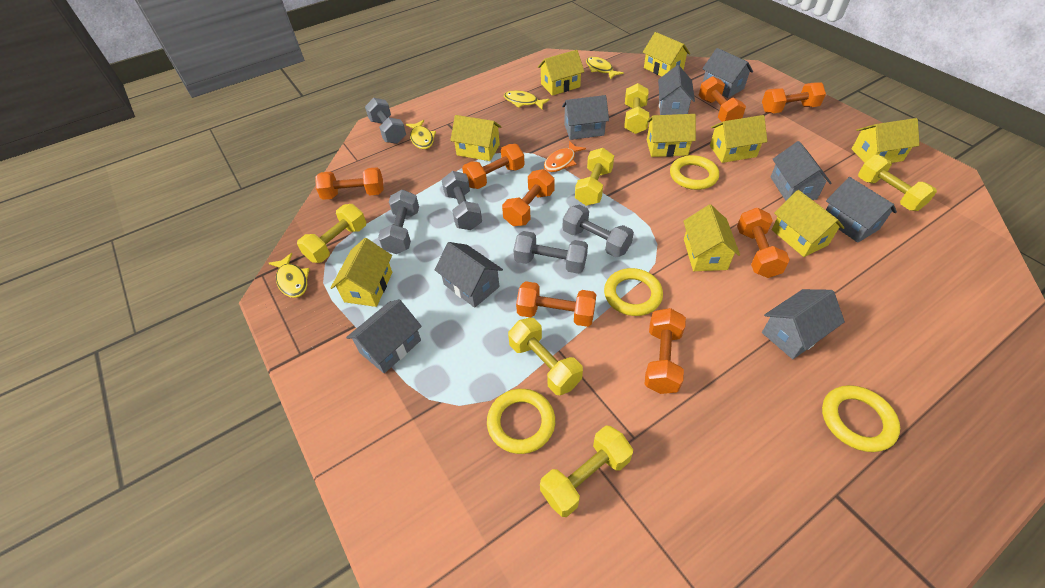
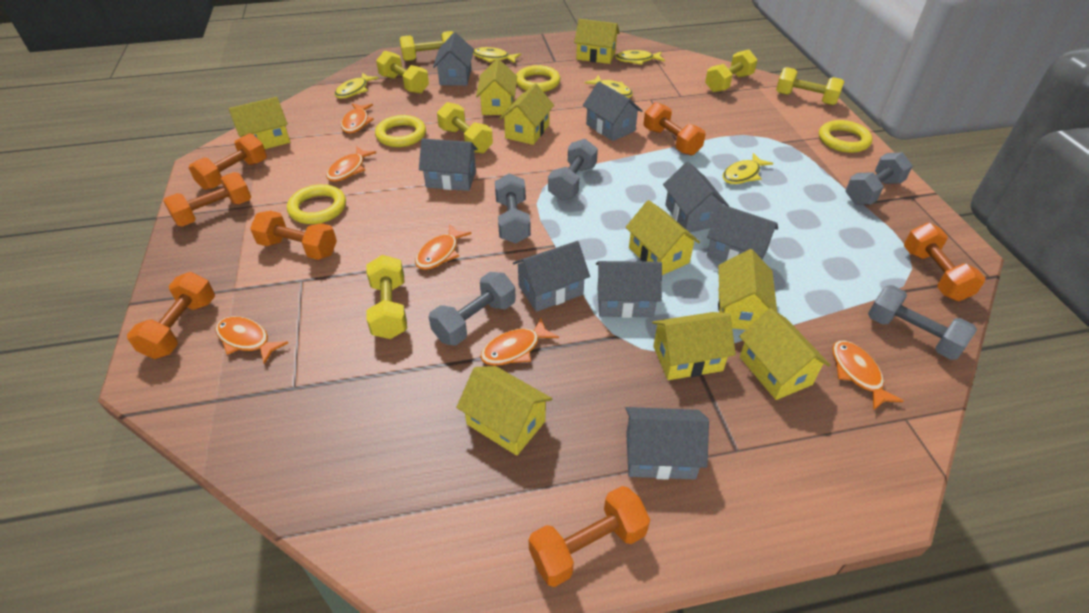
orange dumbbell: 8 -> 7
orange fish: 1 -> 6
yellow fish: 4 -> 5

